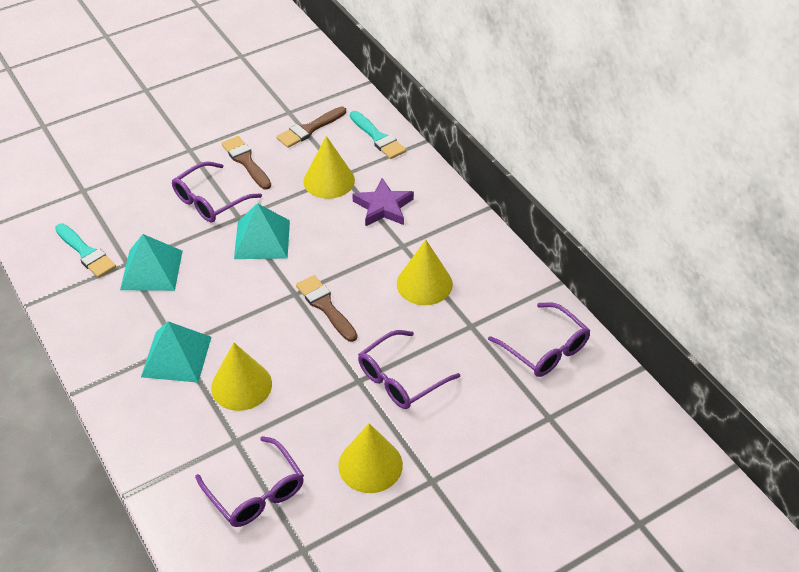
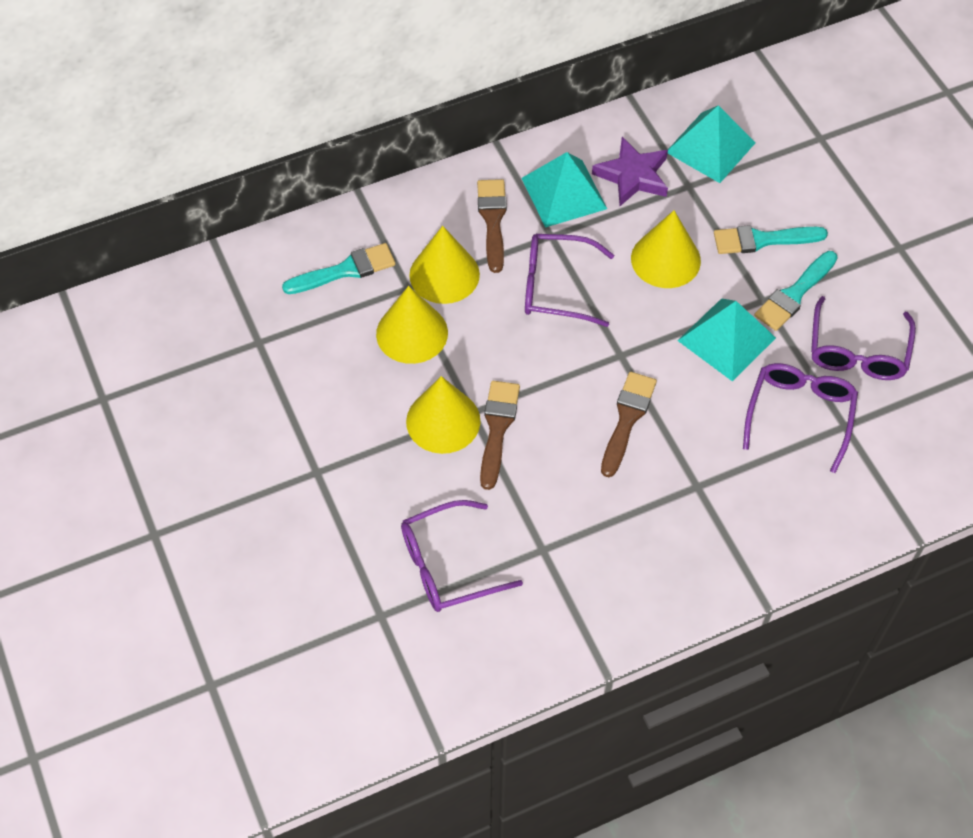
turquoise brush: 2 -> 3

